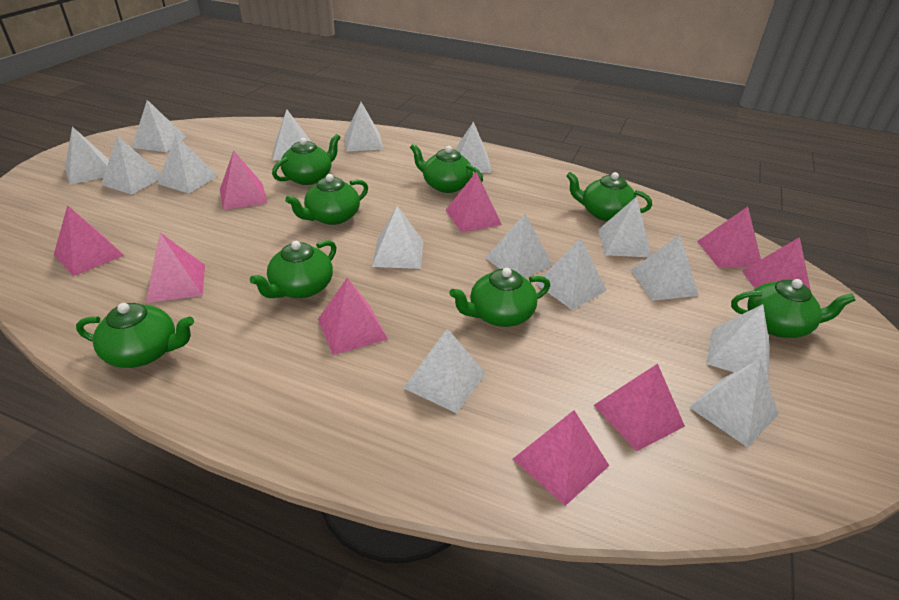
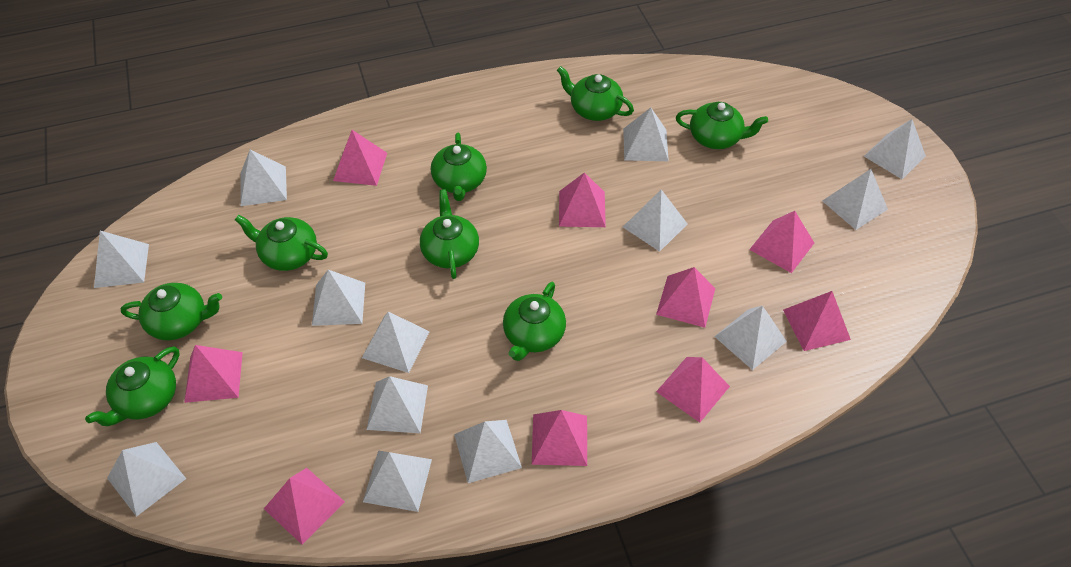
white pyramid: 15 -> 13

